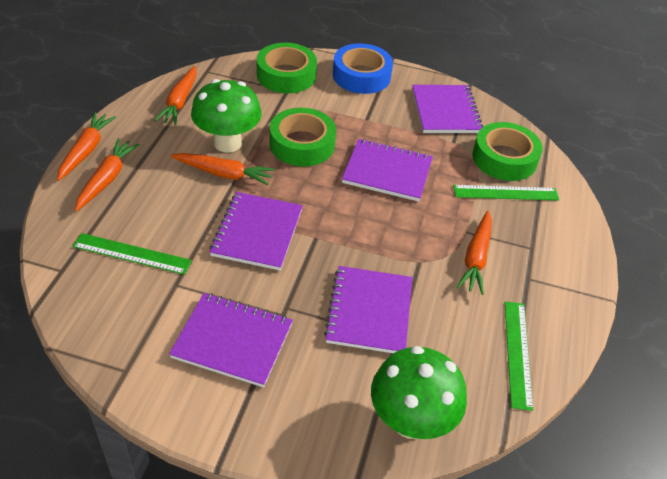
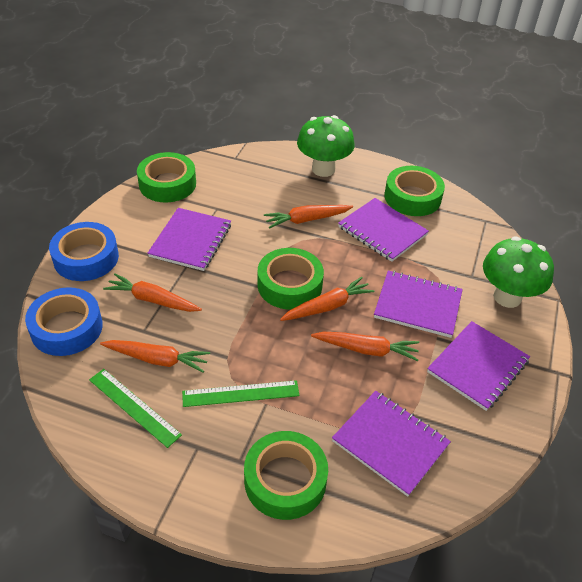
blue tape: 1 -> 2
green ruler: 3 -> 2
green tape: 3 -> 4

